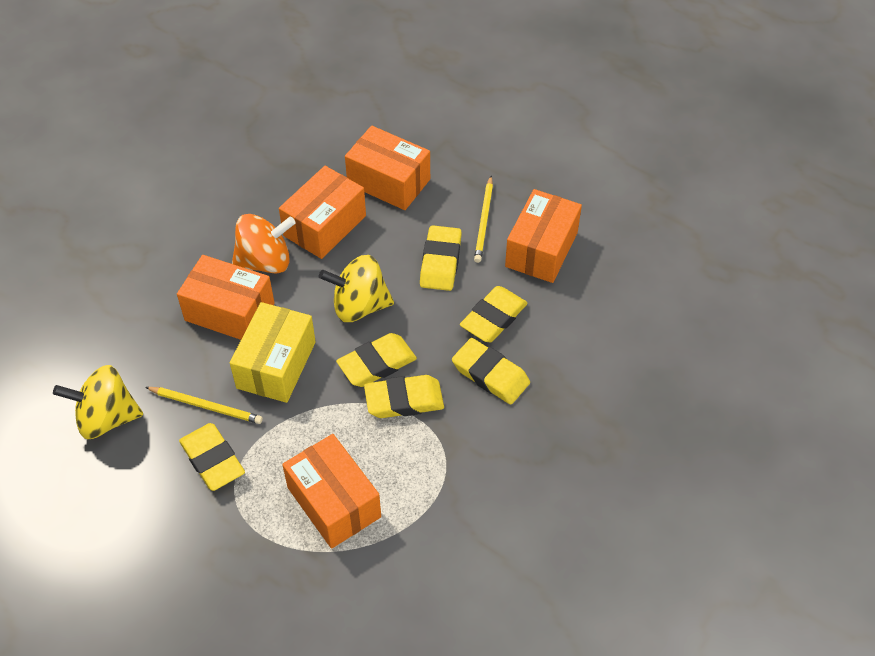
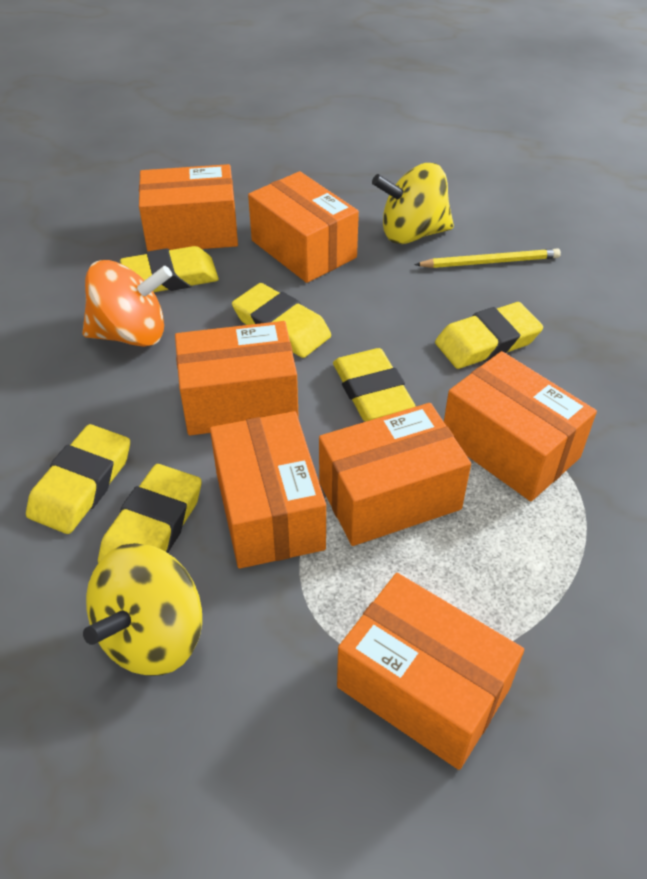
orange box: 5 -> 7
yellow box: 1 -> 0
yellow pencil: 2 -> 1

